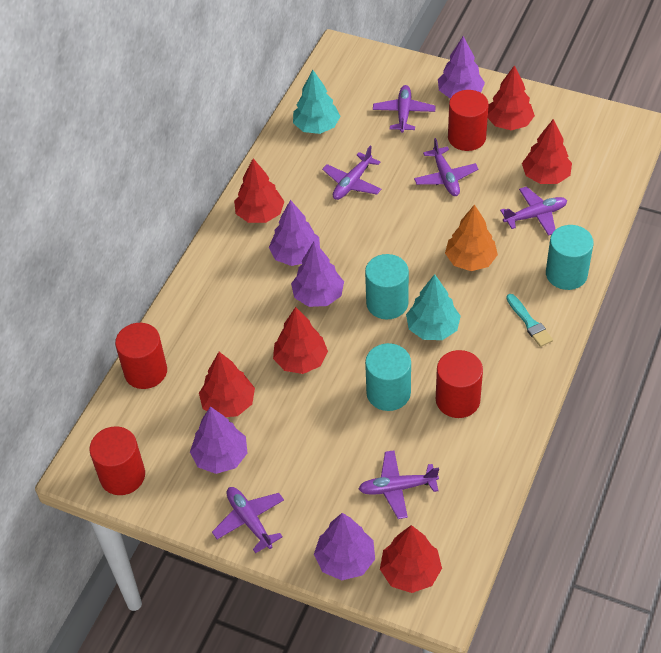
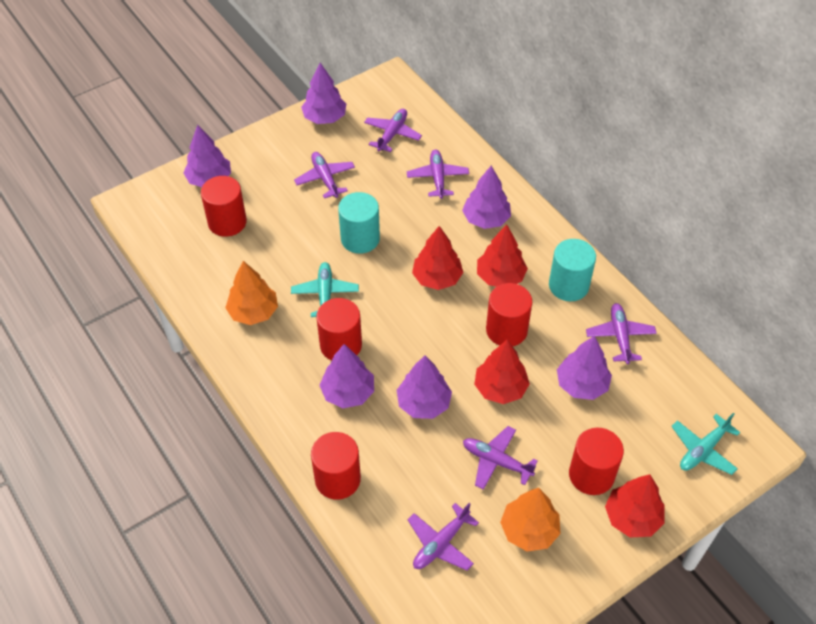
orange tree: 1 -> 2
purple tree: 5 -> 6
red cylinder: 4 -> 5
red tree: 6 -> 4
turquoise brush: 1 -> 0
turquoise cylinder: 3 -> 2
turquoise plane: 0 -> 2
turquoise tree: 2 -> 0

